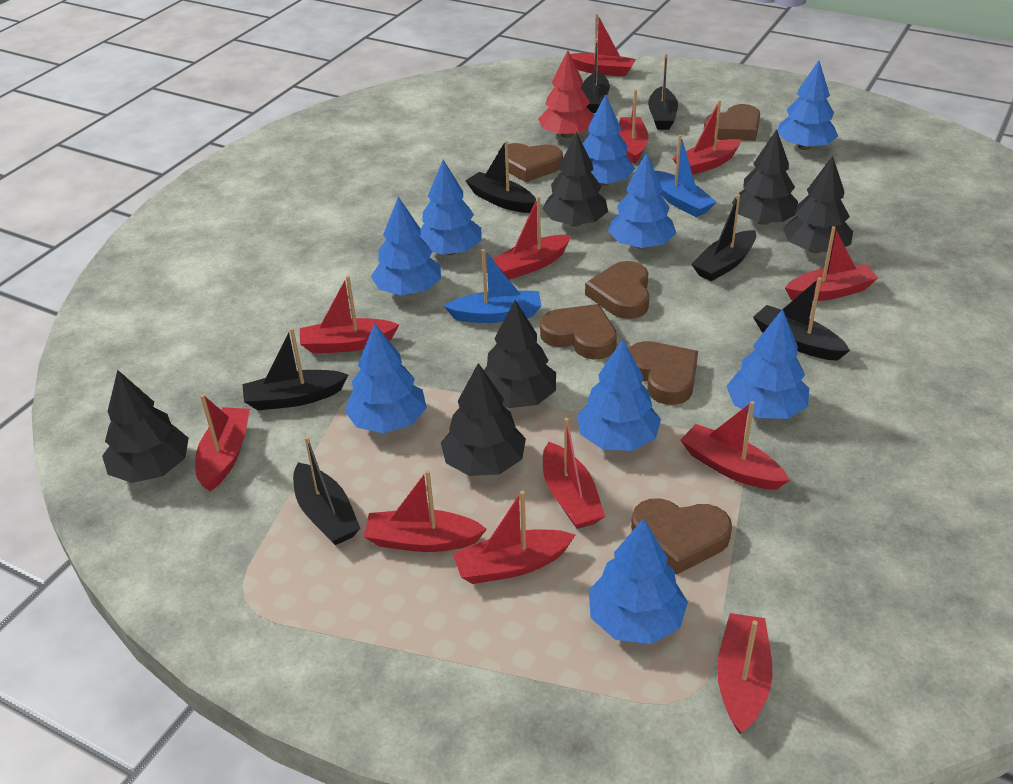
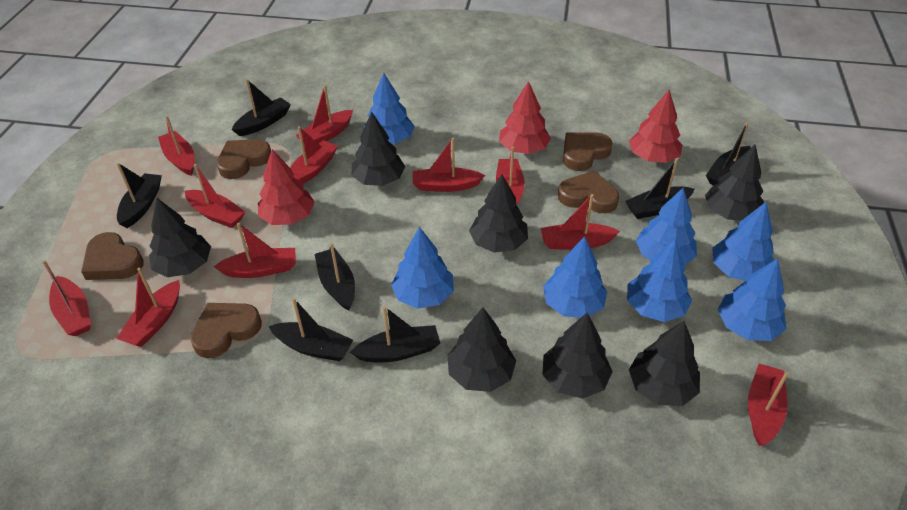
black tree: 6 -> 7
blue boat: 2 -> 0
blue tree: 9 -> 7
brown heart: 6 -> 5
red boat: 12 -> 11
red tree: 1 -> 3

